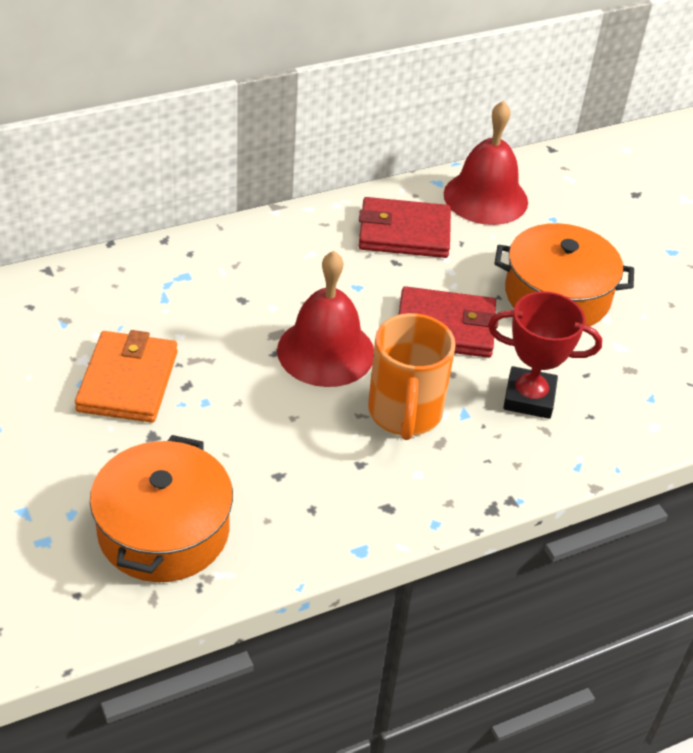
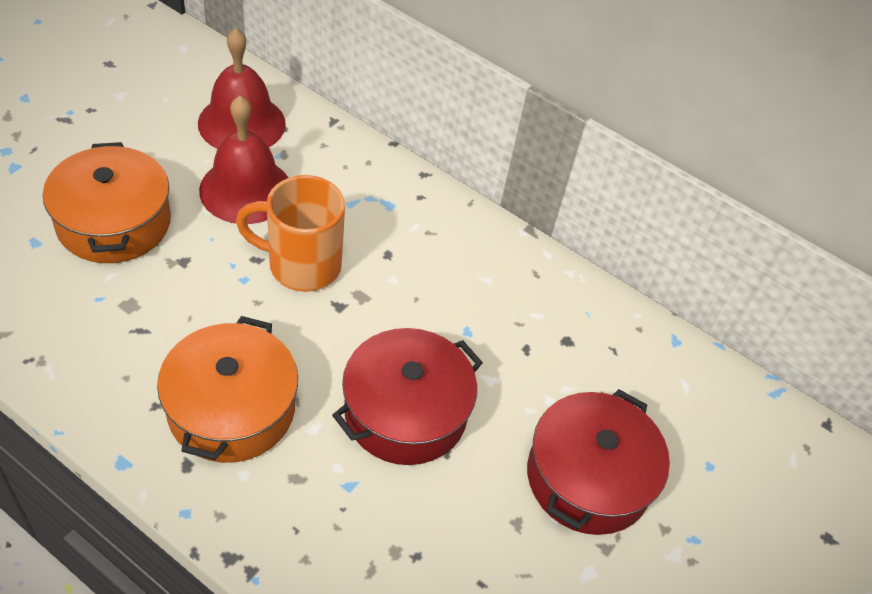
orange wallet: 1 -> 0
red pot: 0 -> 2
red trophy: 1 -> 0
red wallet: 2 -> 0

